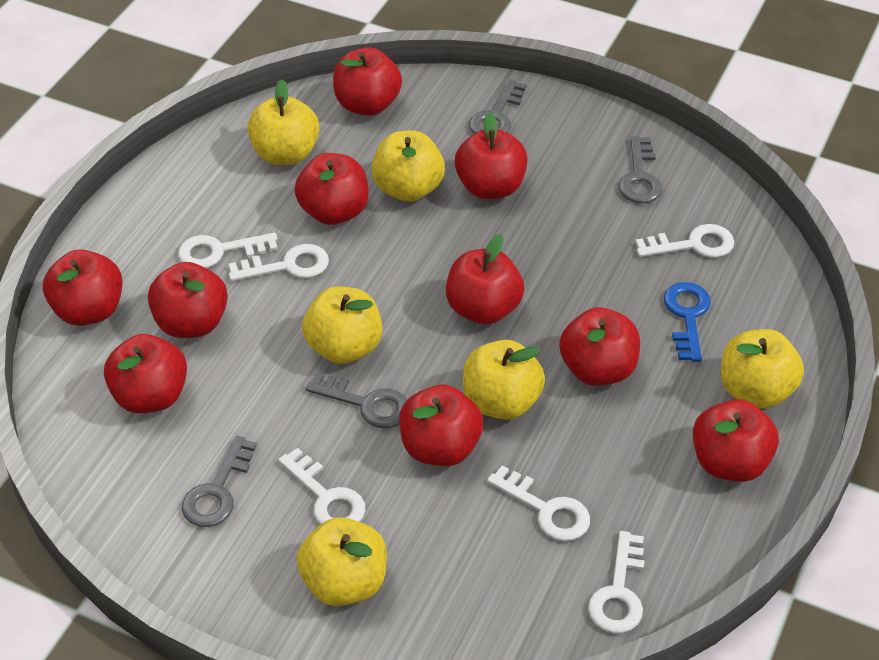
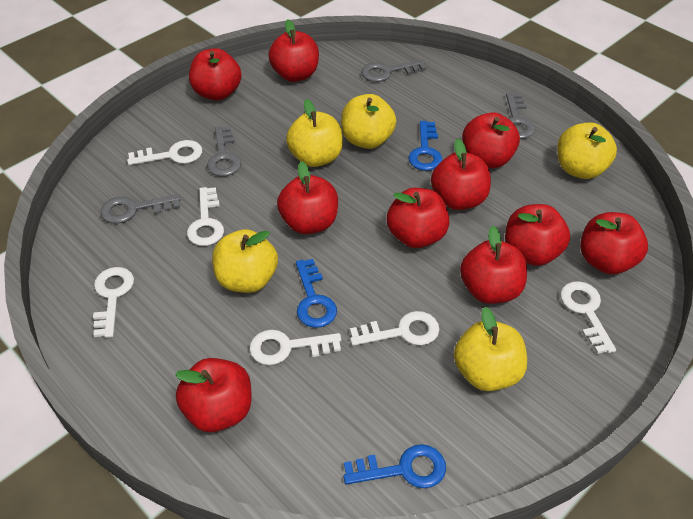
blue key: 1 -> 3
yellow apple: 6 -> 5

